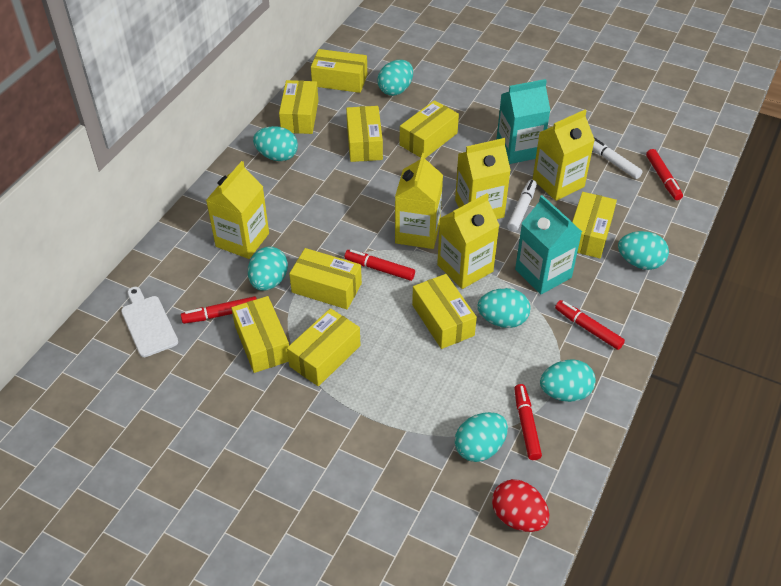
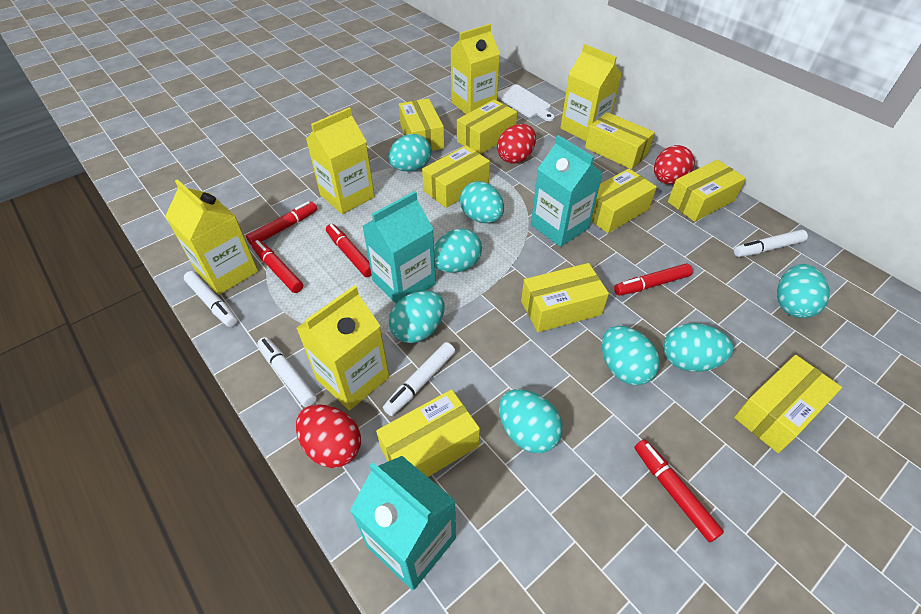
red egg: 1 -> 3
turquoise carton: 2 -> 3
turquoise egg: 7 -> 8
white marker: 2 -> 4

